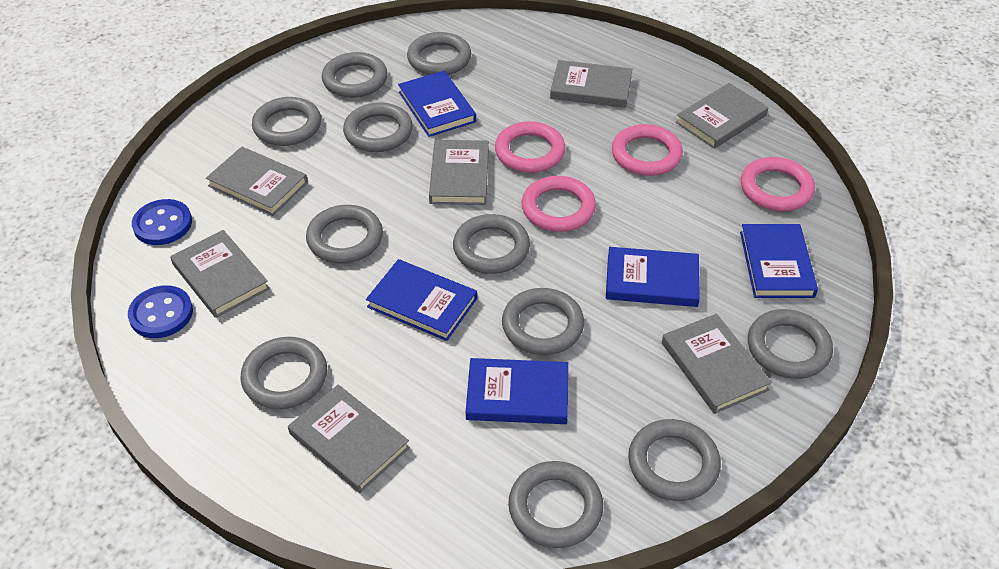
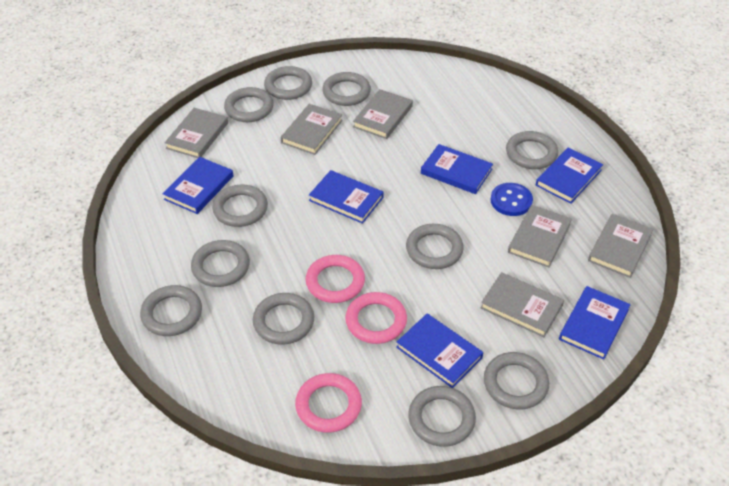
blue book: 5 -> 6
blue button: 2 -> 1
grey book: 7 -> 6
pink ring: 4 -> 3

